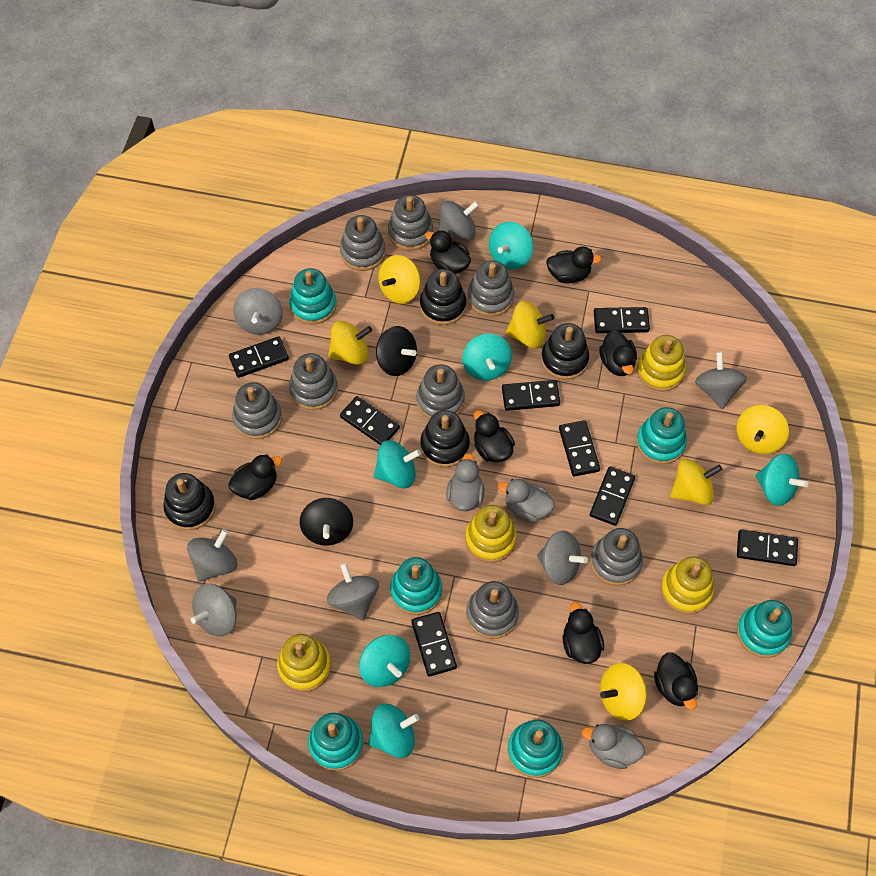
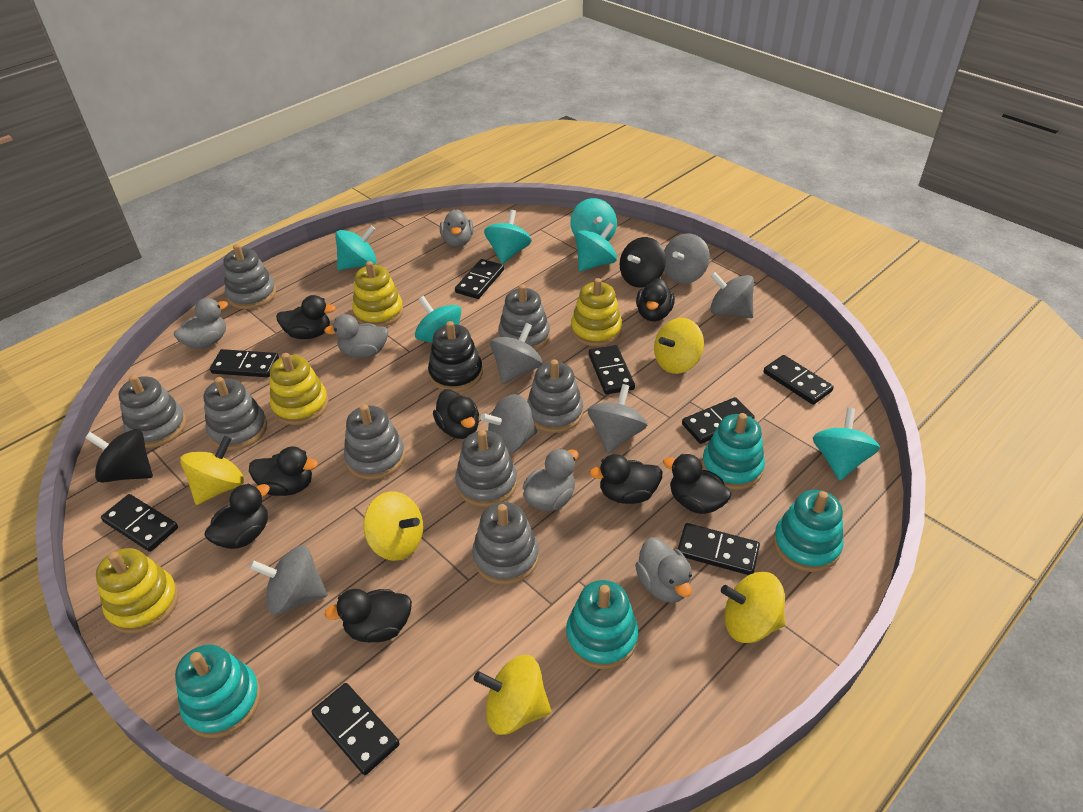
black duck: 7 -> 8
black stacking toy: 4 -> 1
grey duck: 3 -> 5
grey spinning top: 7 -> 6
turquoise stacking toy: 6 -> 4
yellow spinning top: 6 -> 5

